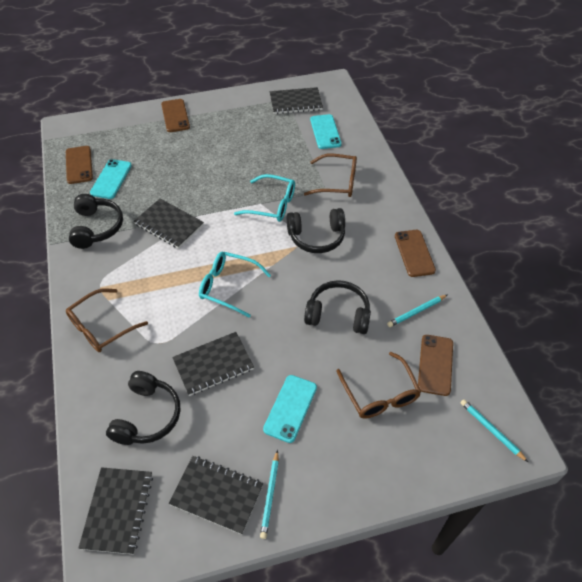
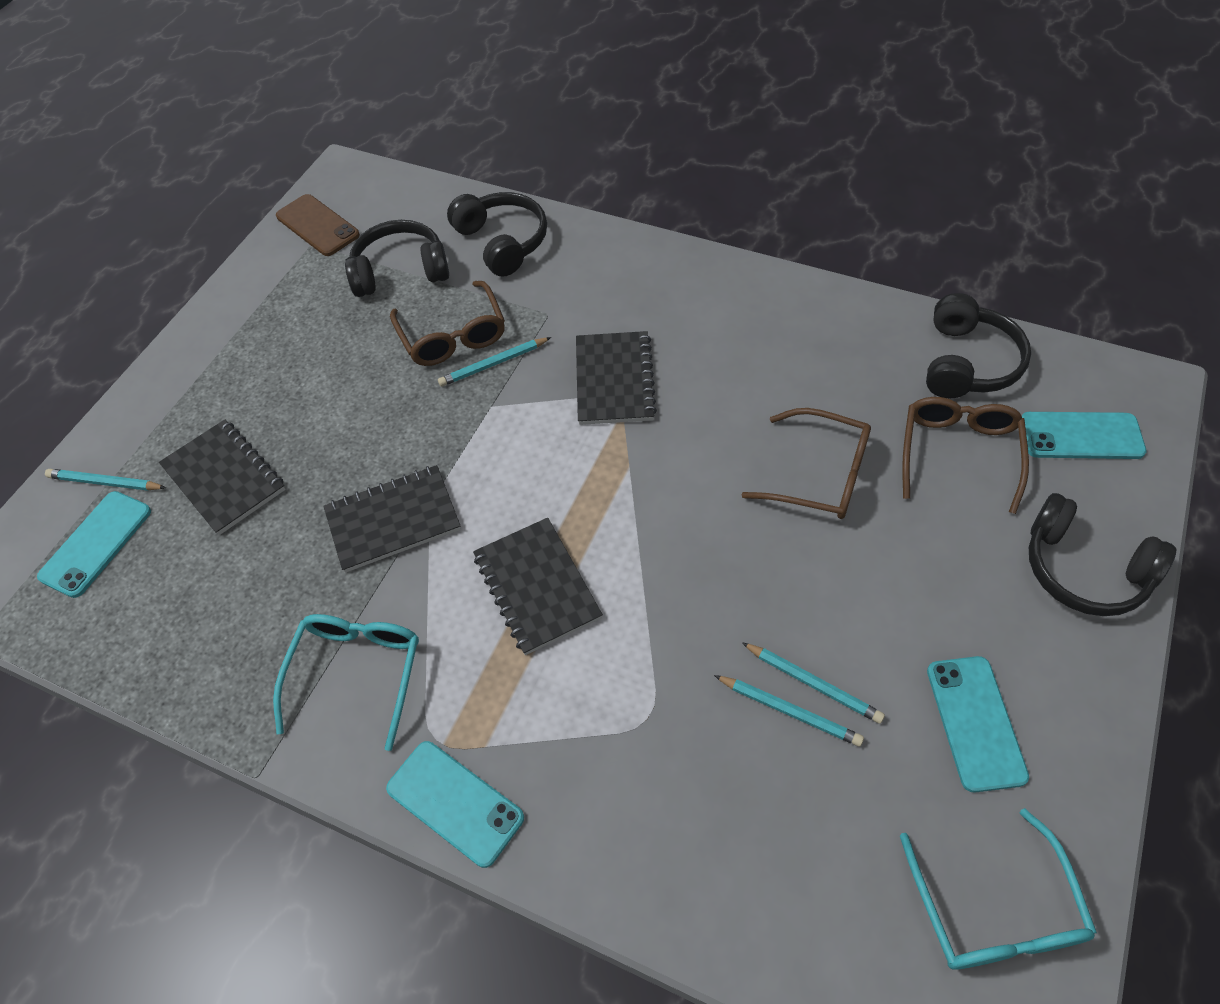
black notebook: 5 -> 4
brown phone: 4 -> 1
turquoise pencil: 3 -> 4
turquoise phone: 3 -> 4

